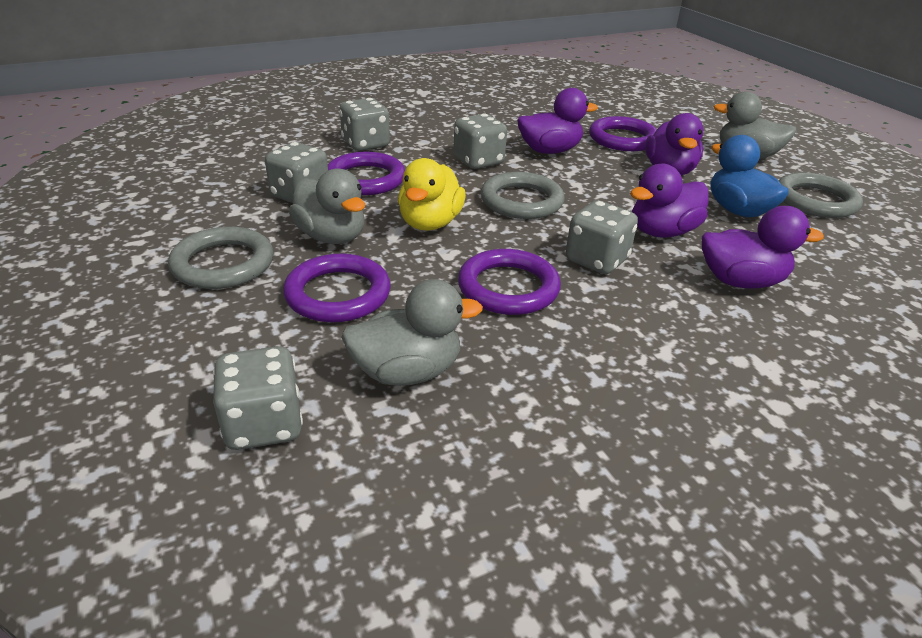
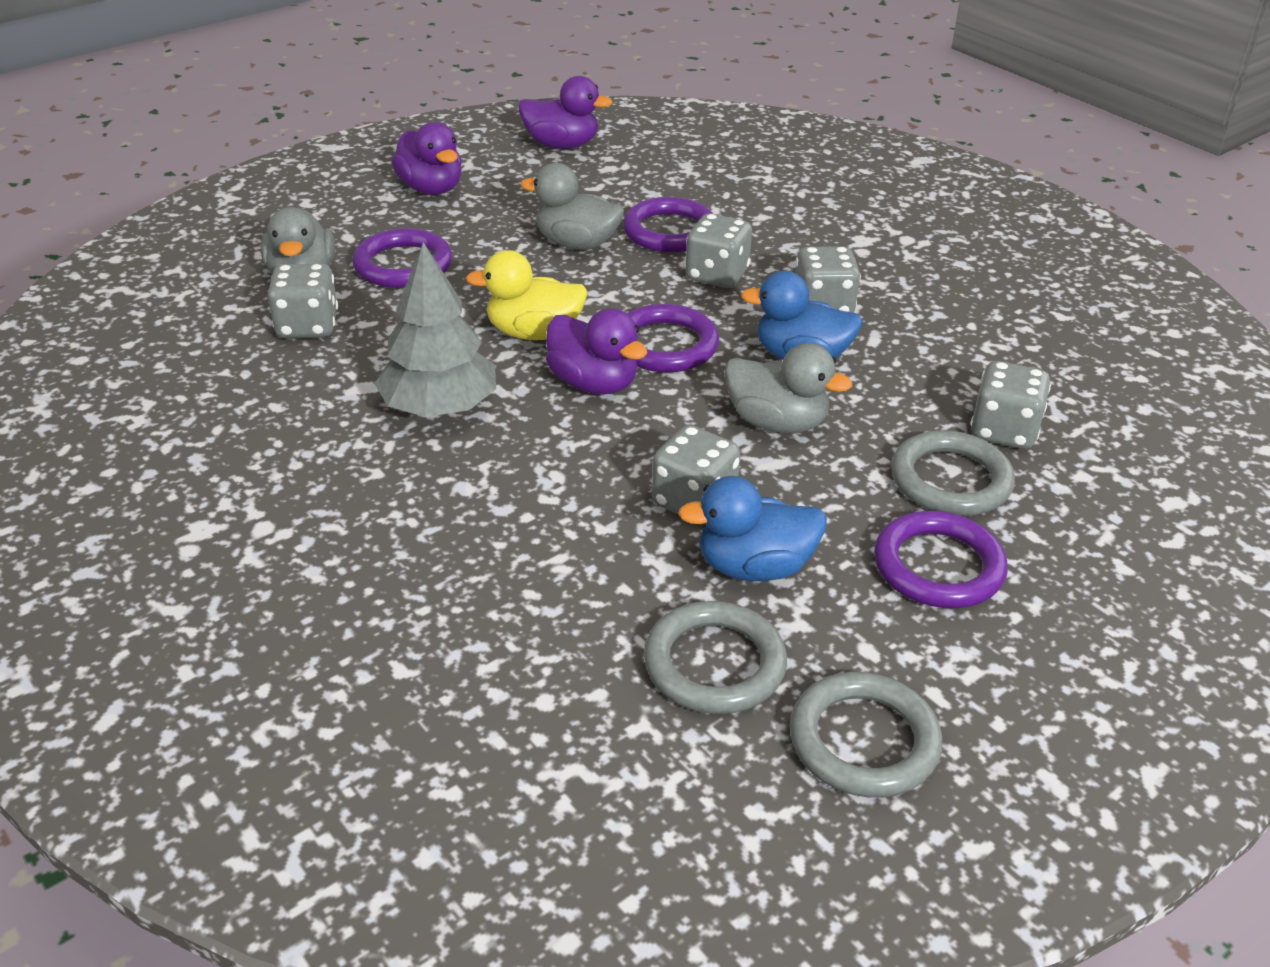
blue duck: 1 -> 2
grey tree: 0 -> 1
purple duck: 4 -> 3

